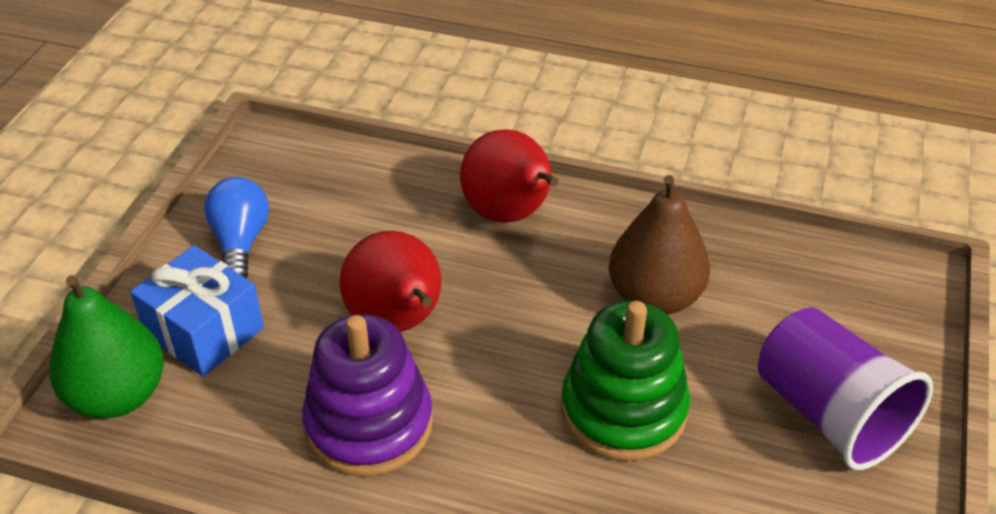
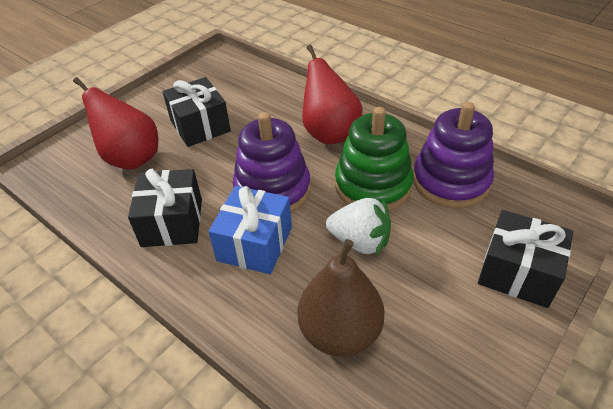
black gift: 0 -> 3
blue light bulb: 1 -> 0
green pear: 1 -> 0
purple cup: 1 -> 0
purple stacking toy: 1 -> 2
white strawberry: 0 -> 1

